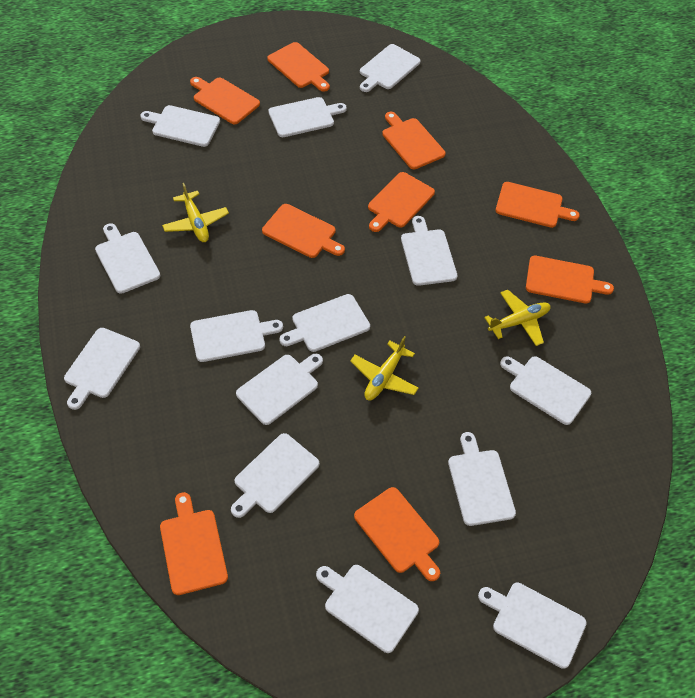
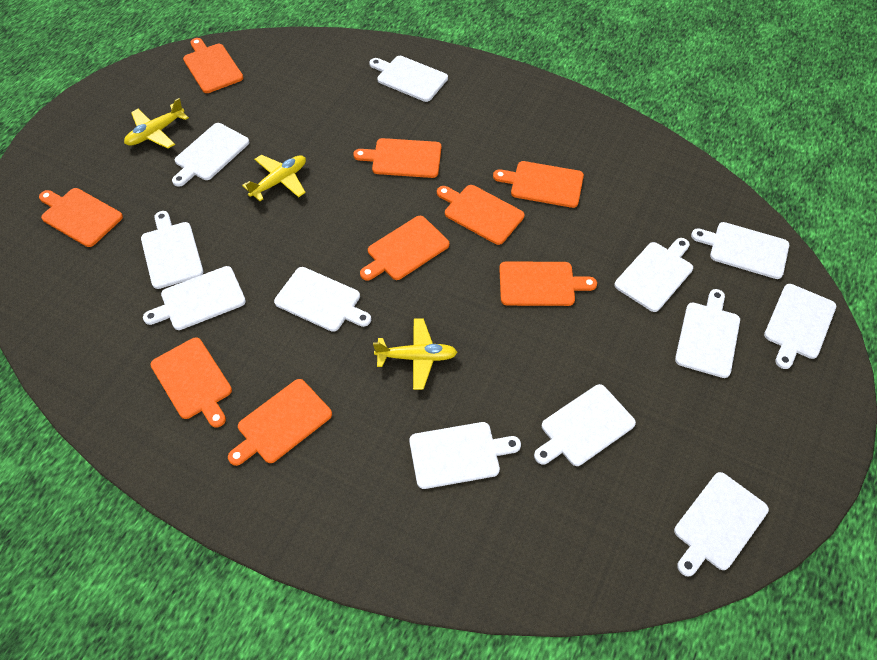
white cutting board: 14 -> 12

